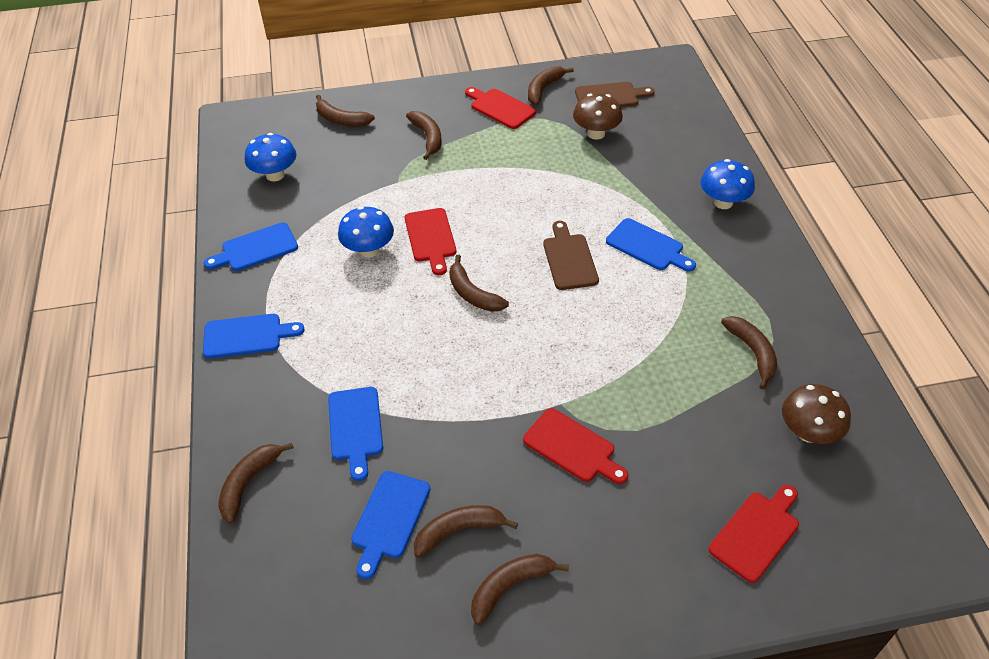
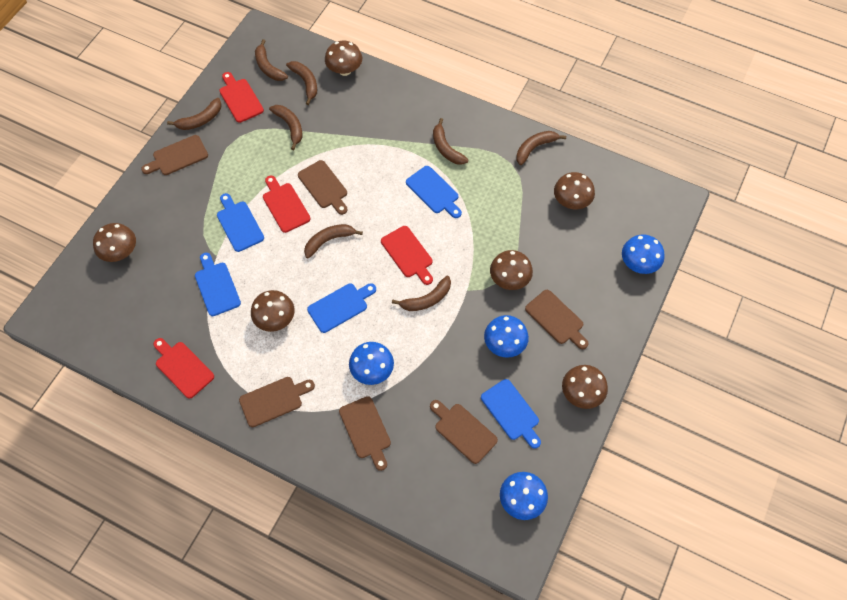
blue mushroom: 3 -> 4
brown cutting board: 2 -> 6
brown mushroom: 2 -> 6

